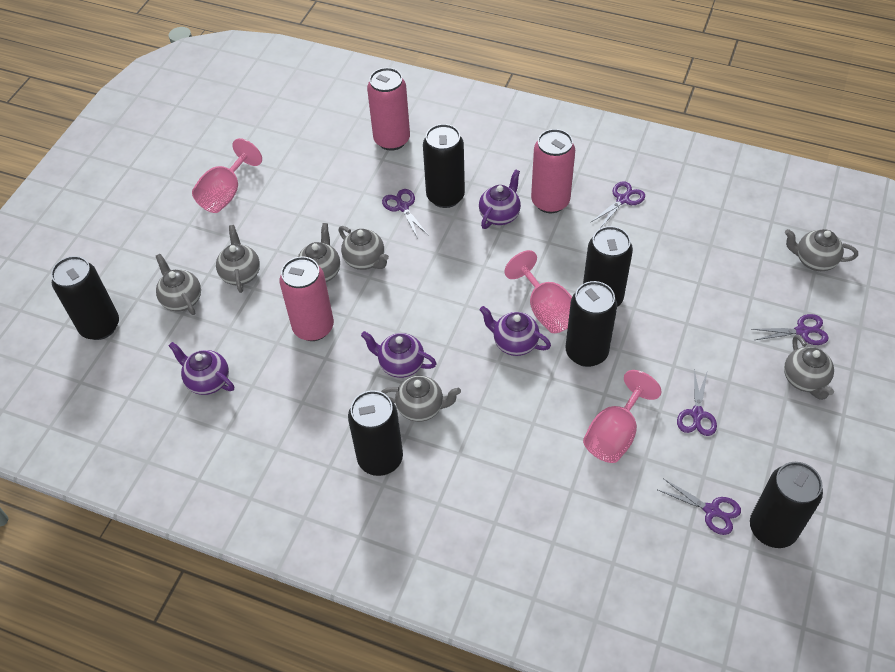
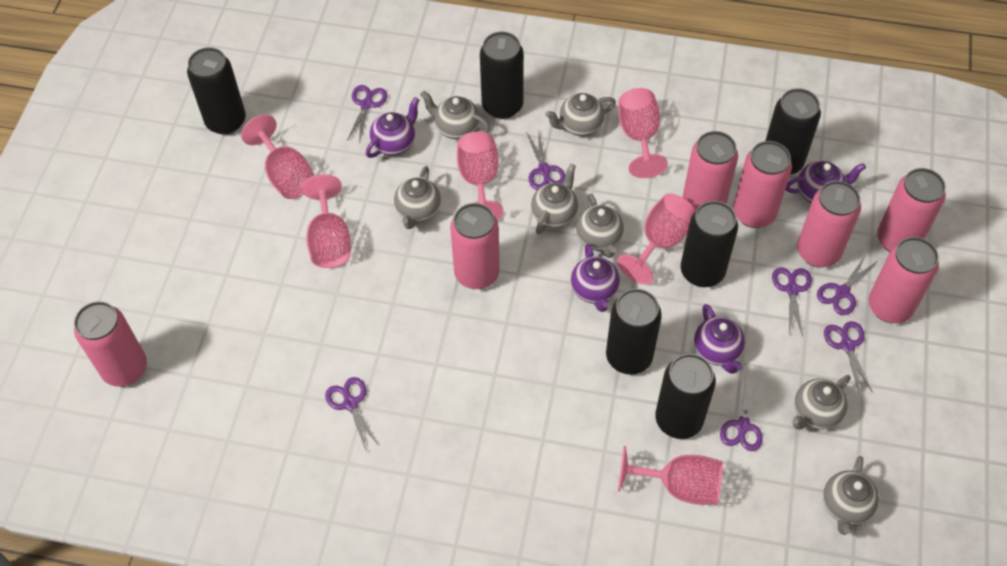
pink can: 3 -> 7
pink goblet: 3 -> 6
purple scissors: 5 -> 7

